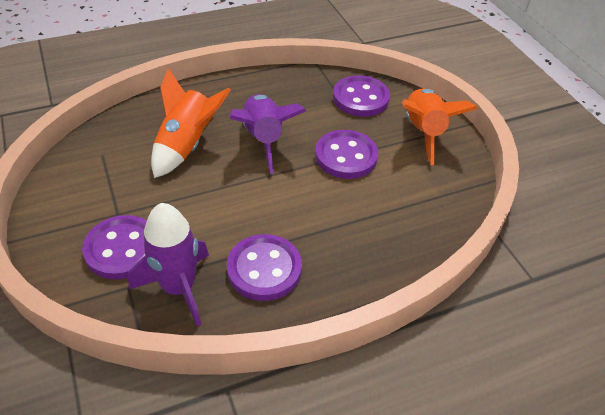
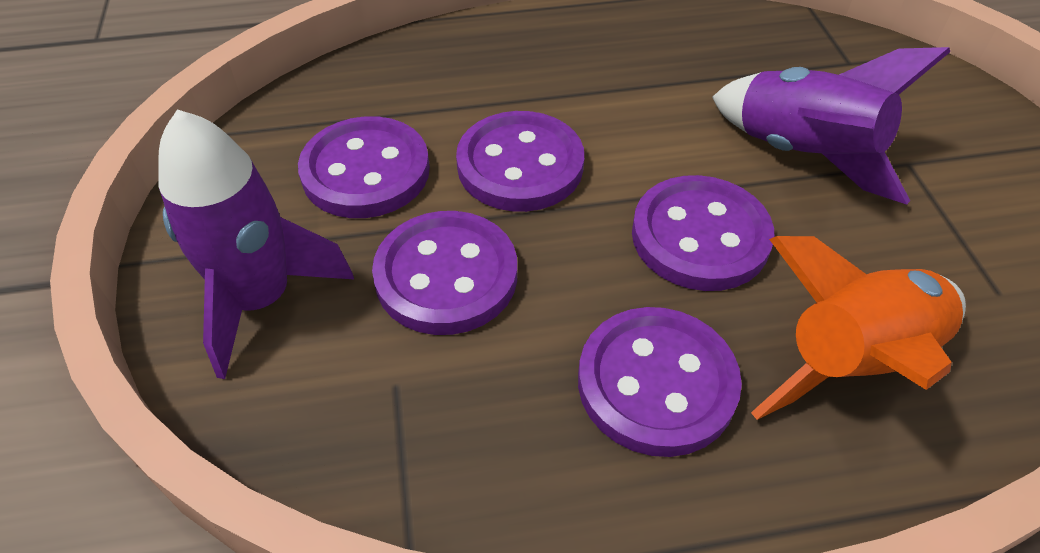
orange rocket: 2 -> 1
purple button: 4 -> 5

